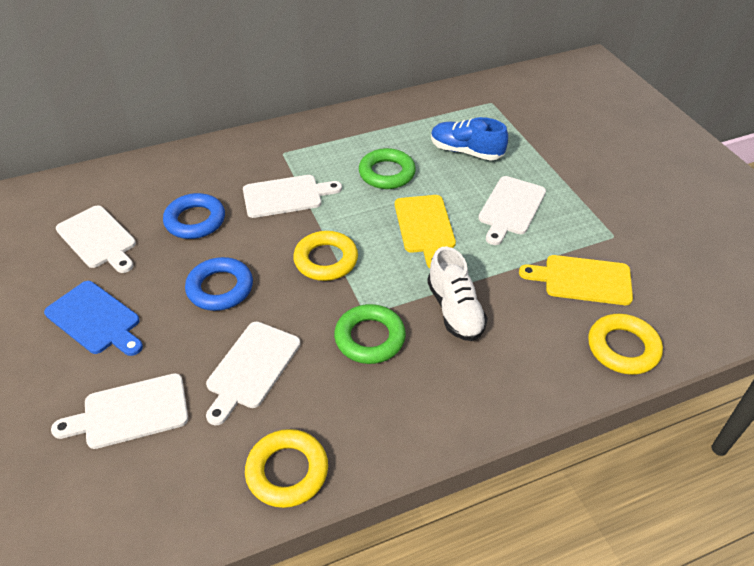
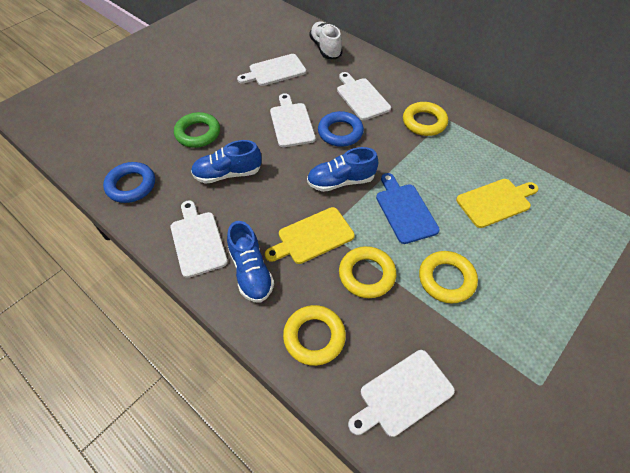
blue shoe: 1 -> 3
green ring: 2 -> 1
yellow ring: 3 -> 4

